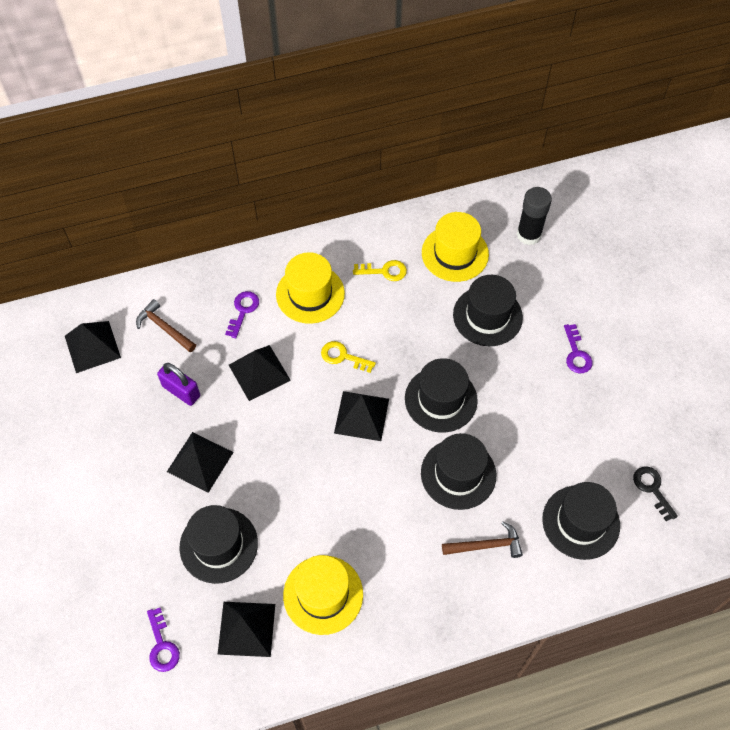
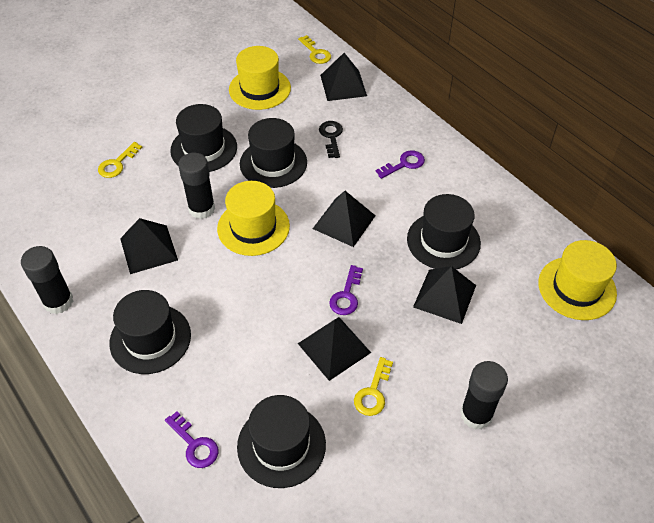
black glue stick: 1 -> 3
brown hammer: 2 -> 0
purple padlock: 1 -> 0
yellow key: 2 -> 3

